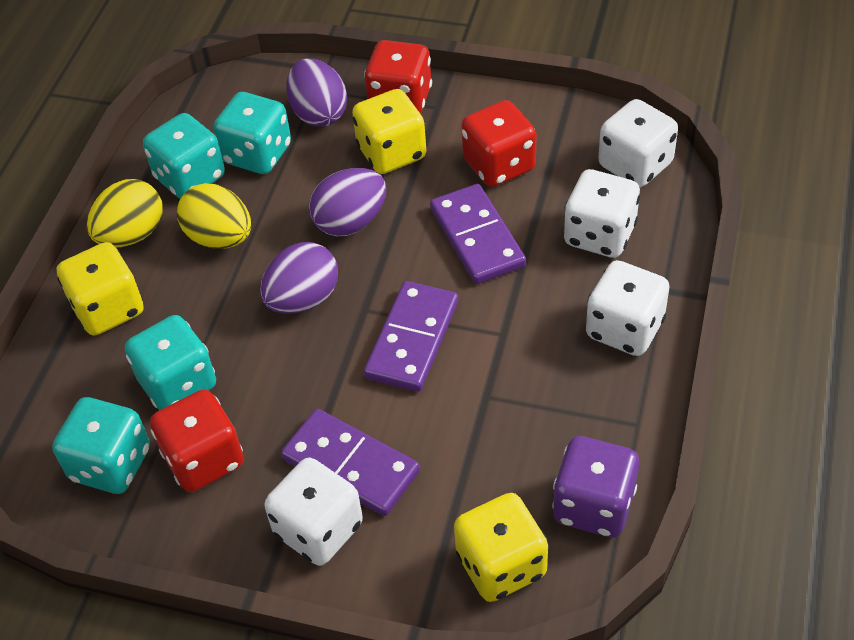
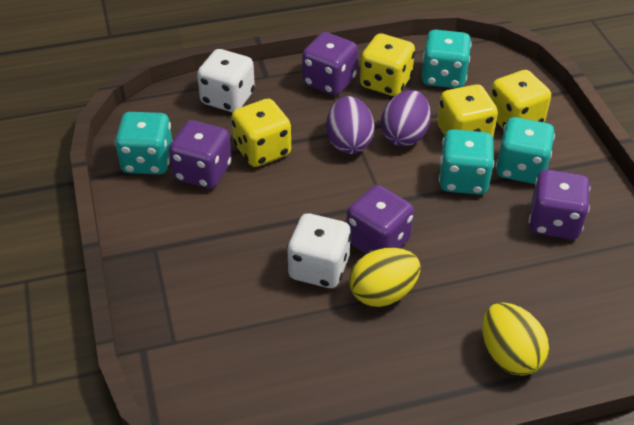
purple dice: 1 -> 4
purple domino: 3 -> 0
purple egg: 3 -> 2
red dice: 3 -> 0
white dice: 4 -> 2
yellow dice: 3 -> 4

